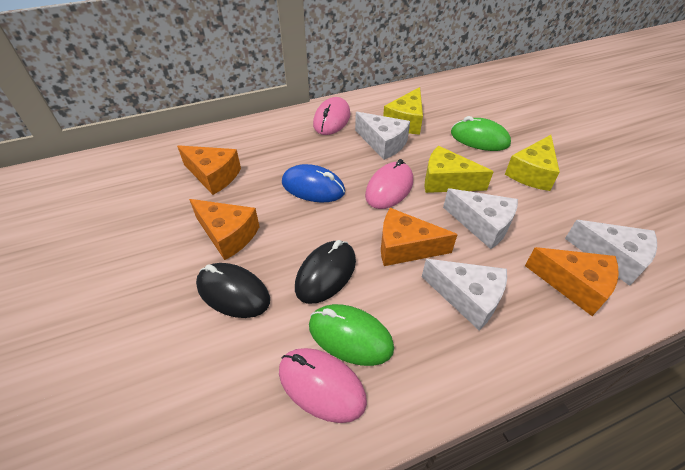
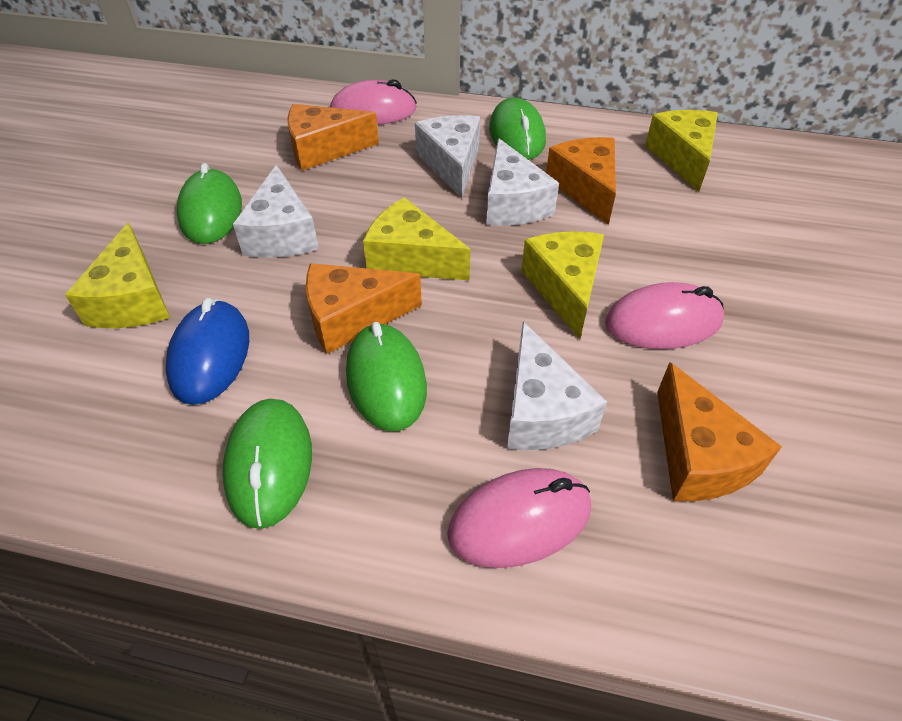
black mouse: 2 -> 0
green mouse: 2 -> 4
yellow cheese: 3 -> 4

